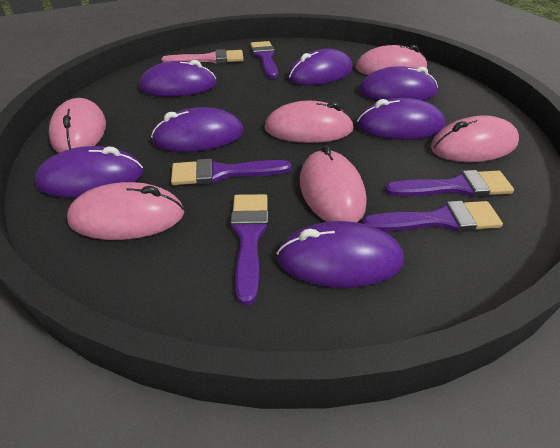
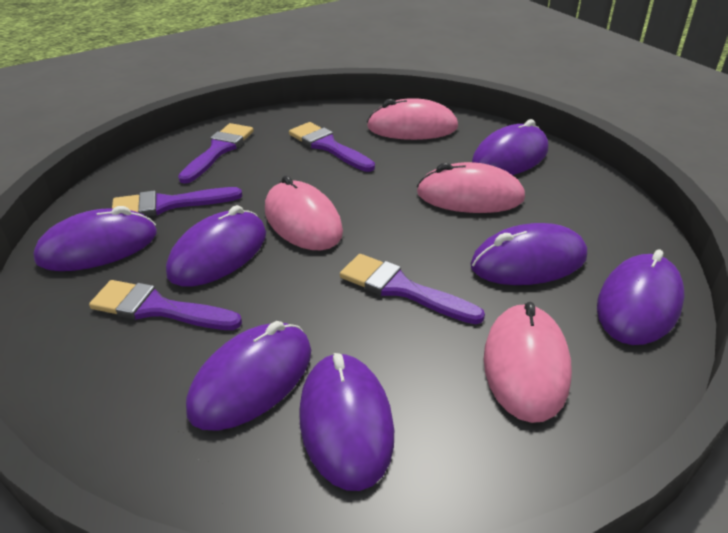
pink brush: 1 -> 0
pink mouse: 6 -> 4

